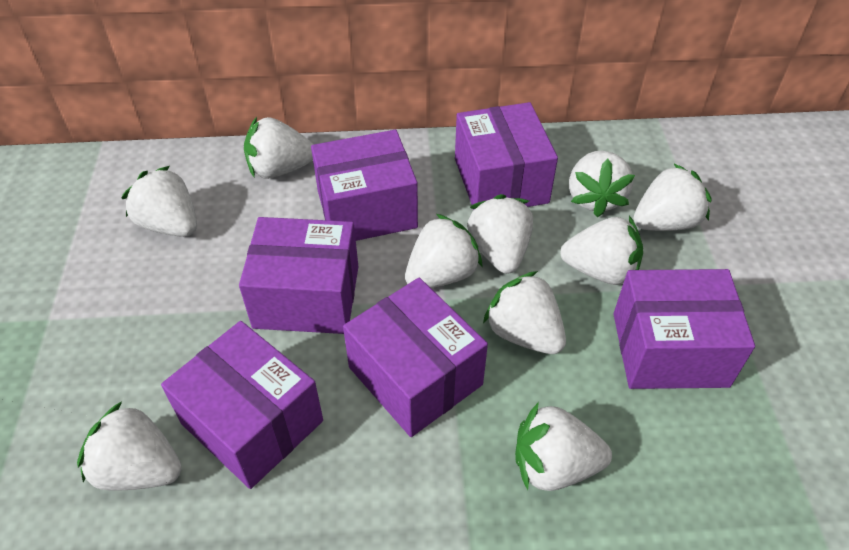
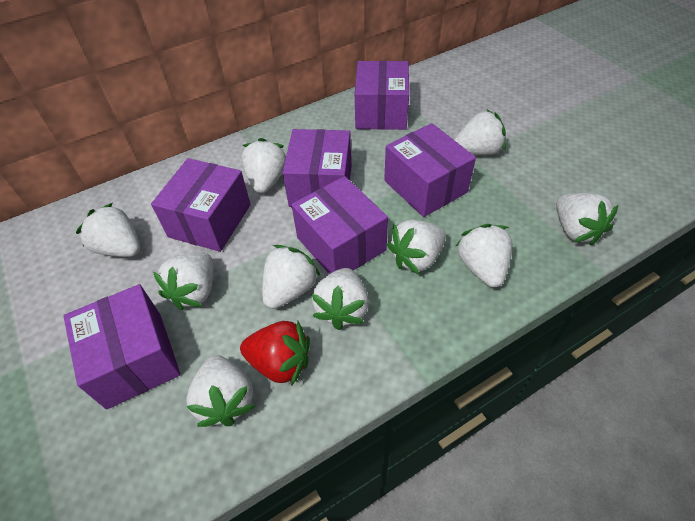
red strawberry: 0 -> 1

